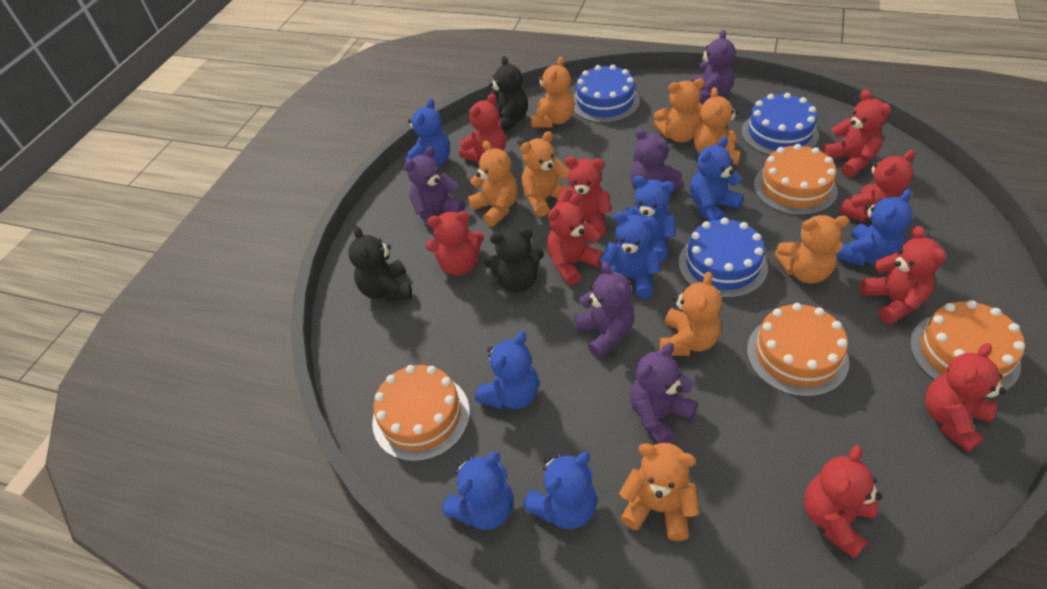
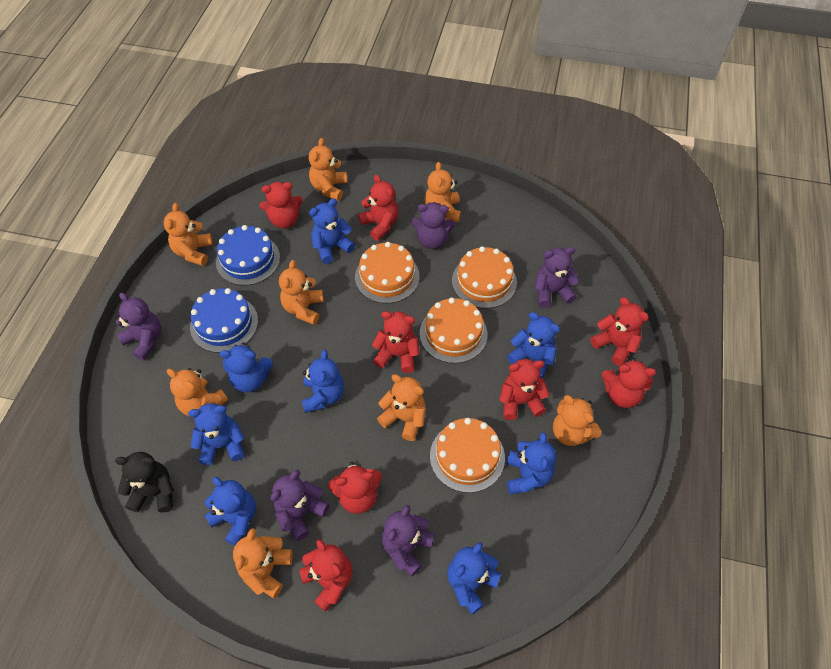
black teddy bear: 3 -> 1
blue cake: 3 -> 2
red teddy bear: 9 -> 8

